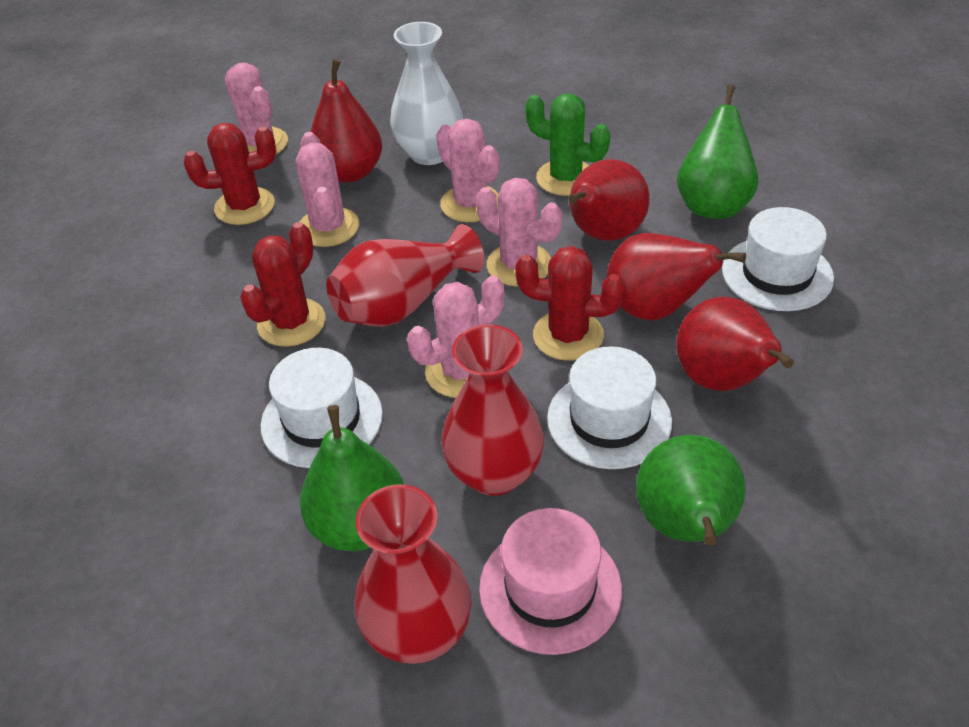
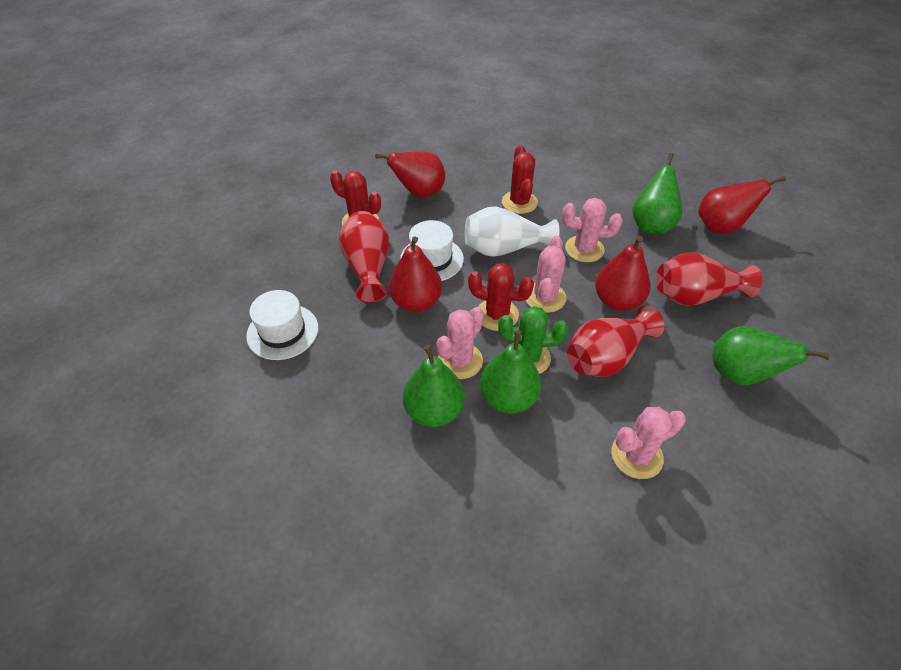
green pear: 3 -> 4
pink cactus: 5 -> 4
pink hat: 1 -> 0
white hat: 3 -> 2

